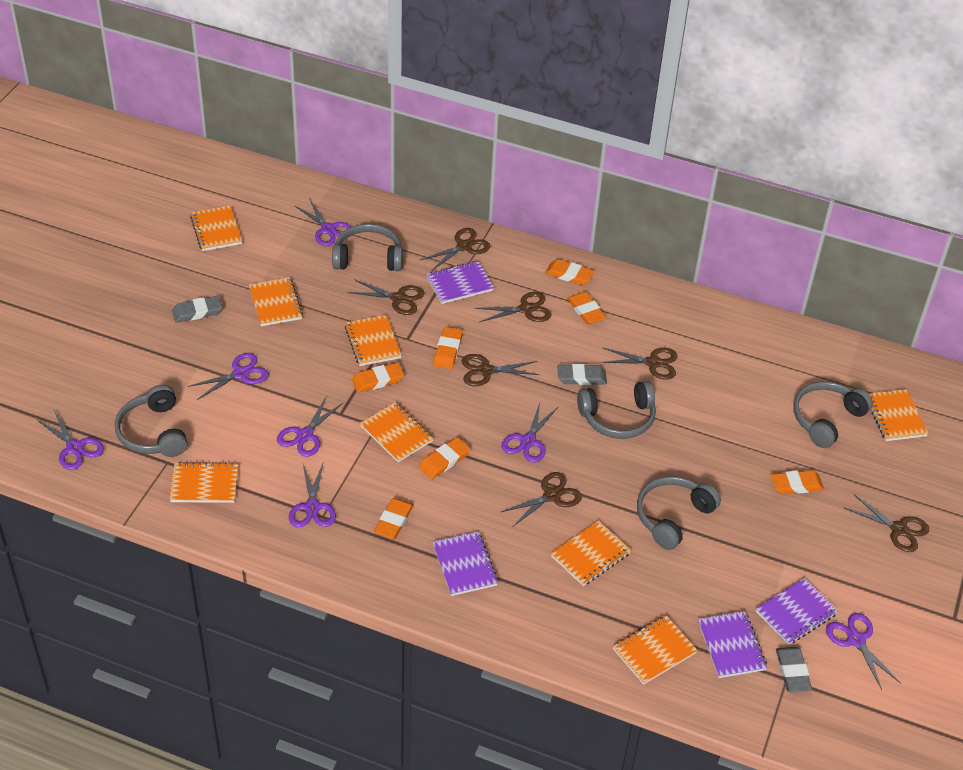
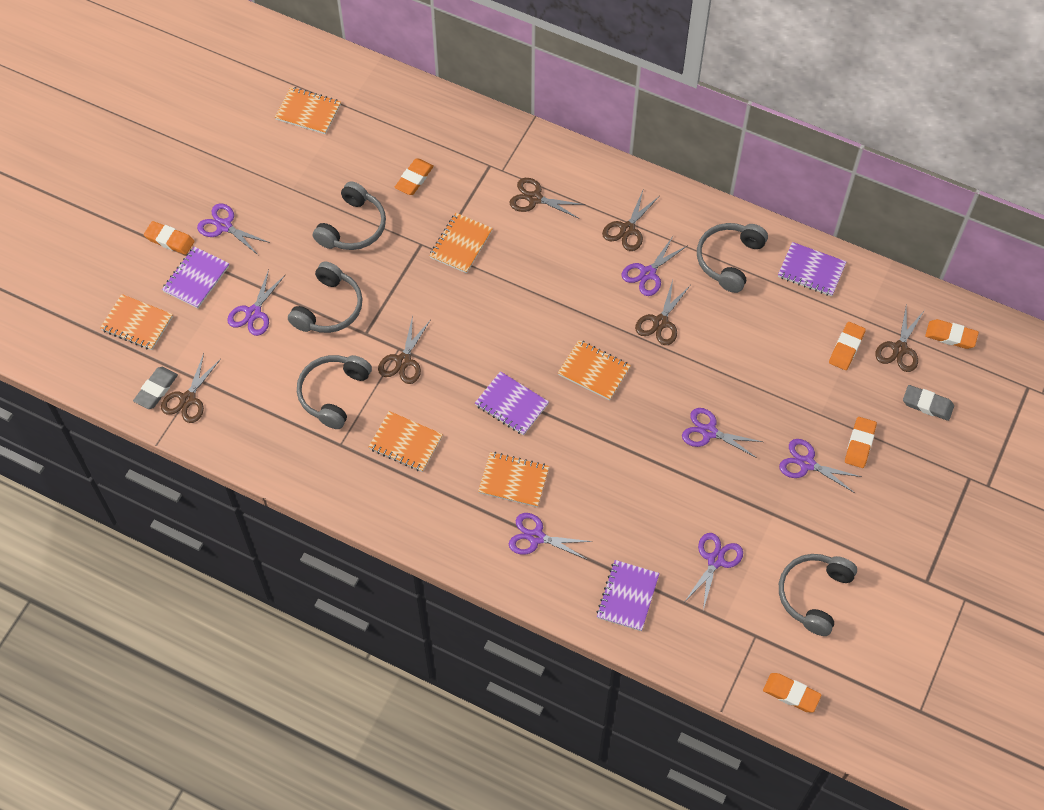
brown scissors: 7 -> 6
grey eraser: 3 -> 2
orange eraser: 7 -> 6
orange notebook: 8 -> 6

